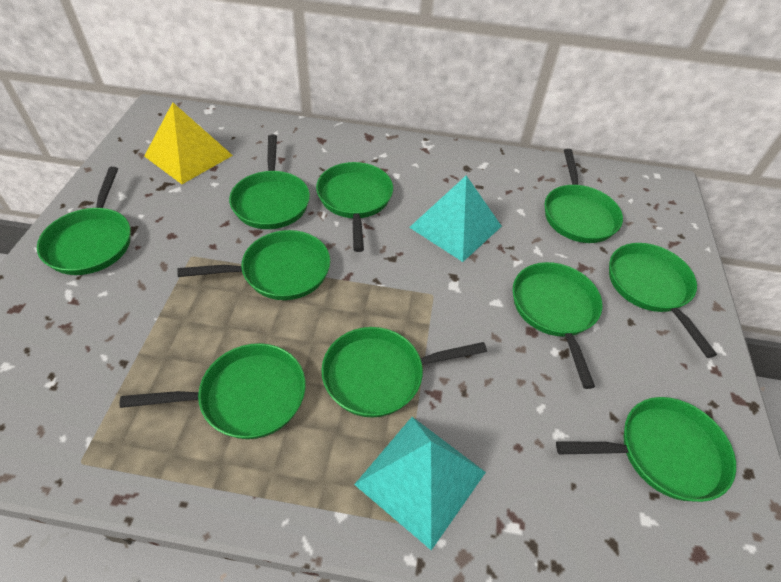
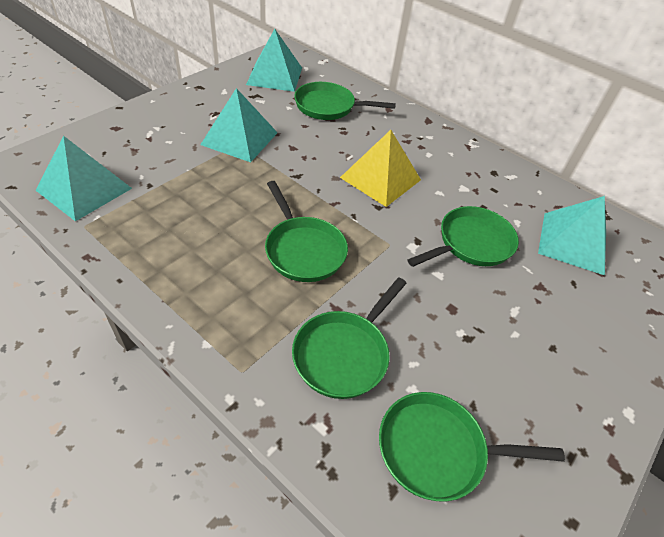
green pan: 10 -> 5
turquoise pyramid: 2 -> 4

